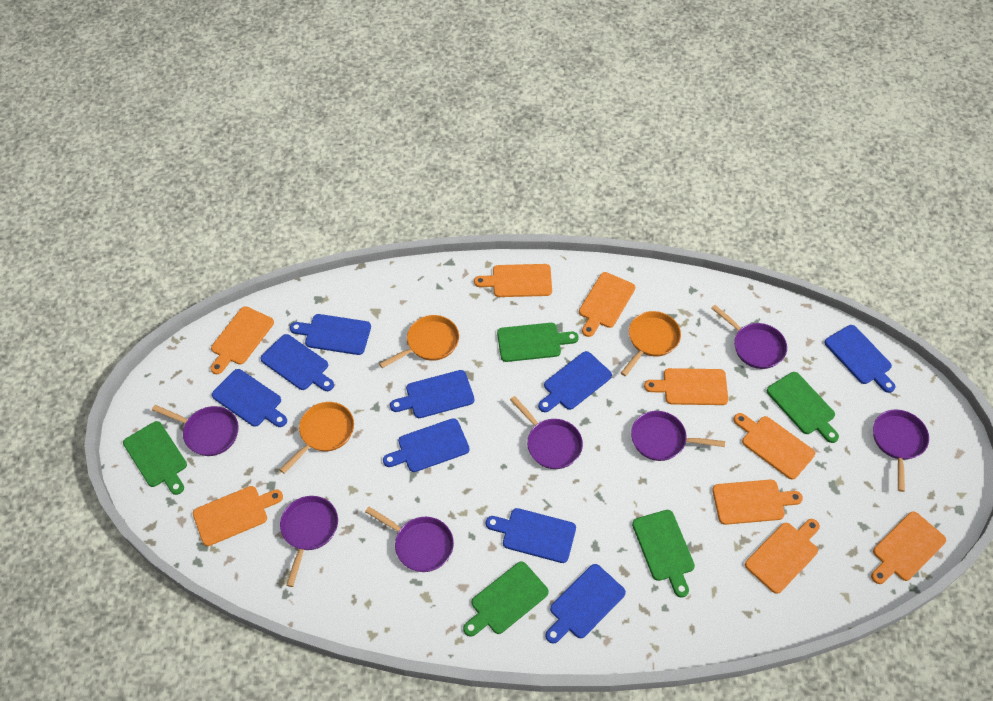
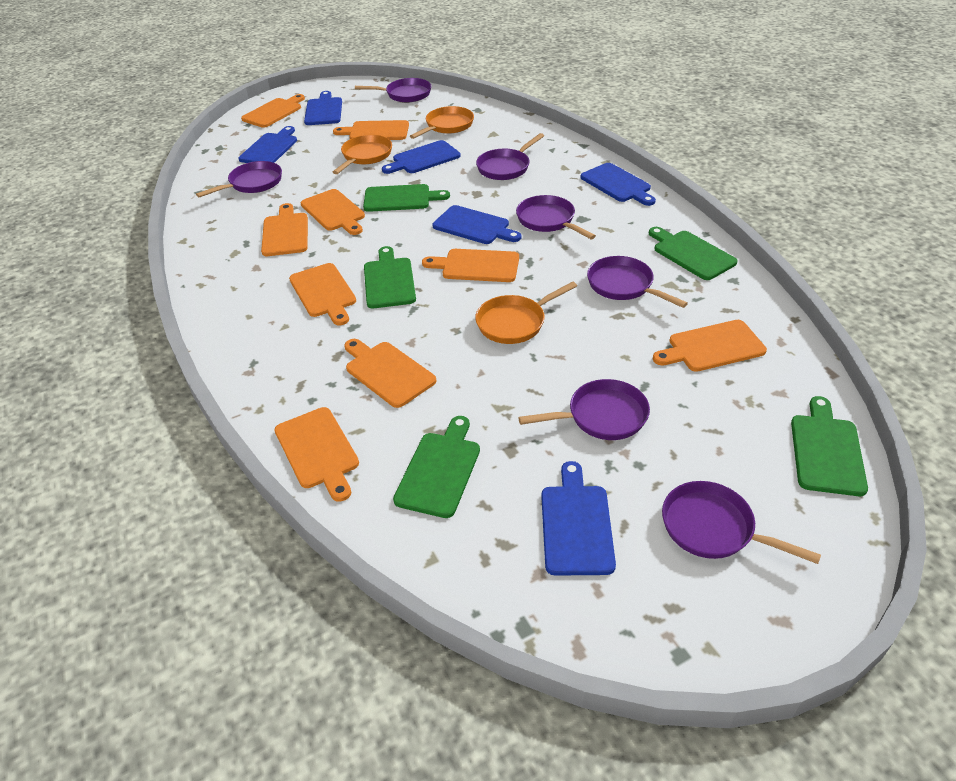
blue cutting board: 9 -> 6

